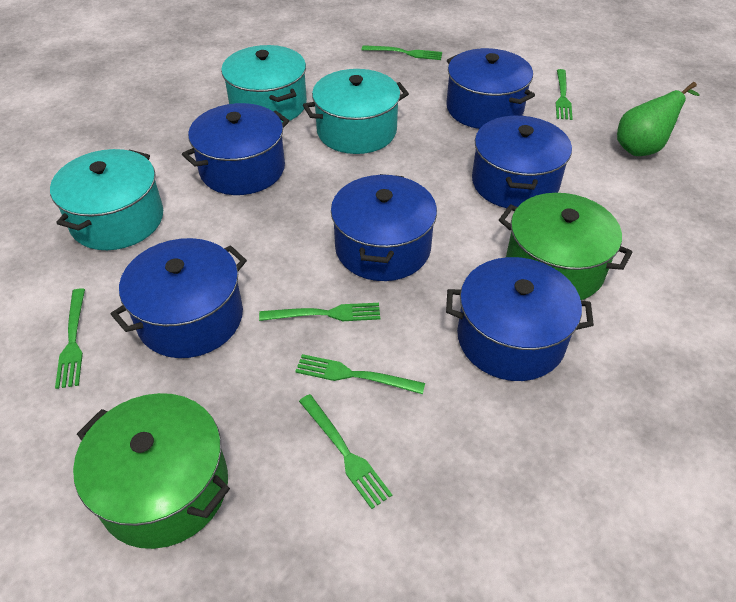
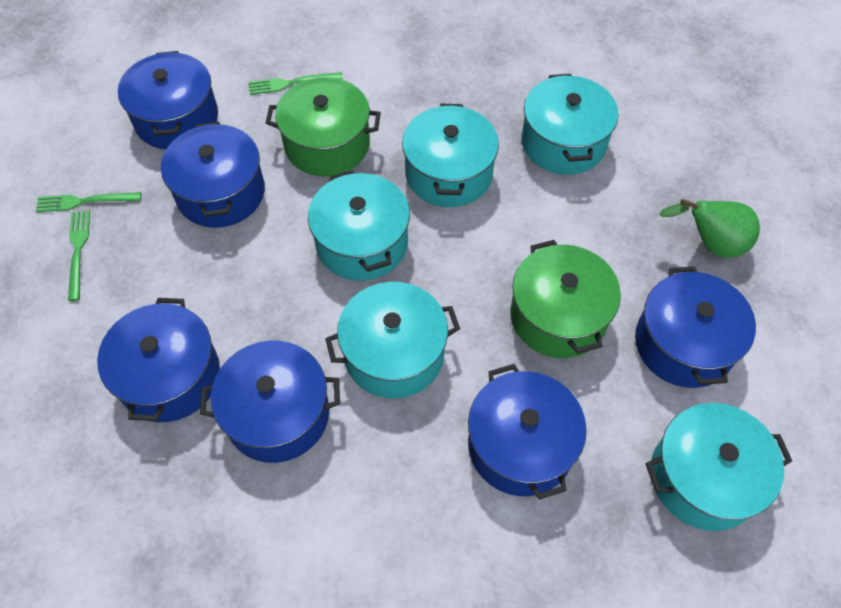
green fork: 6 -> 3
turquoise pot: 3 -> 5

